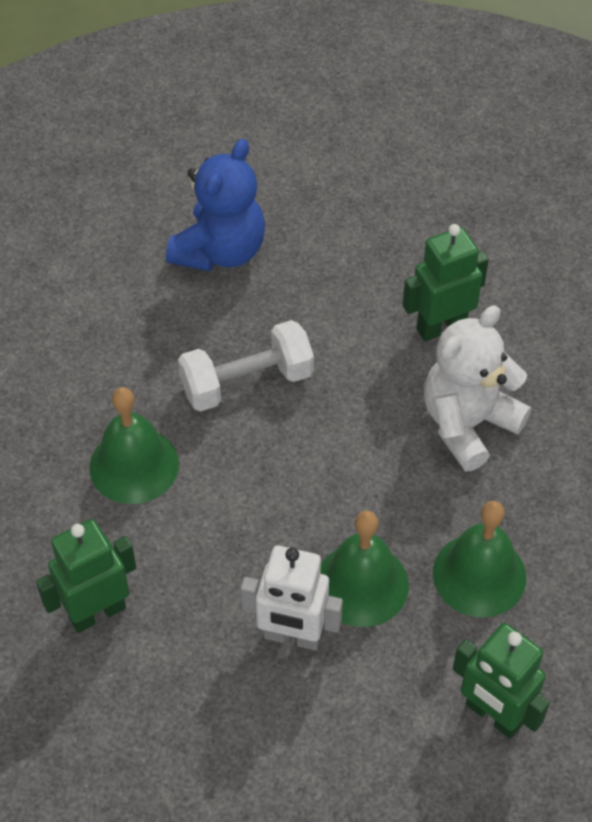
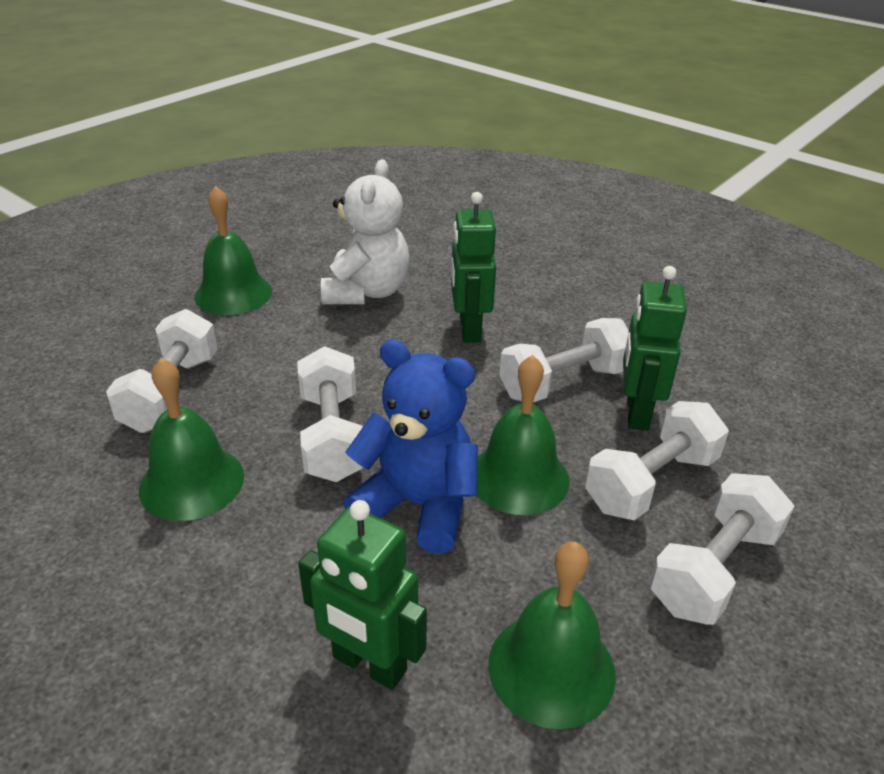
green bell: 3 -> 4
white dumbbell: 1 -> 5
white robot: 1 -> 0

